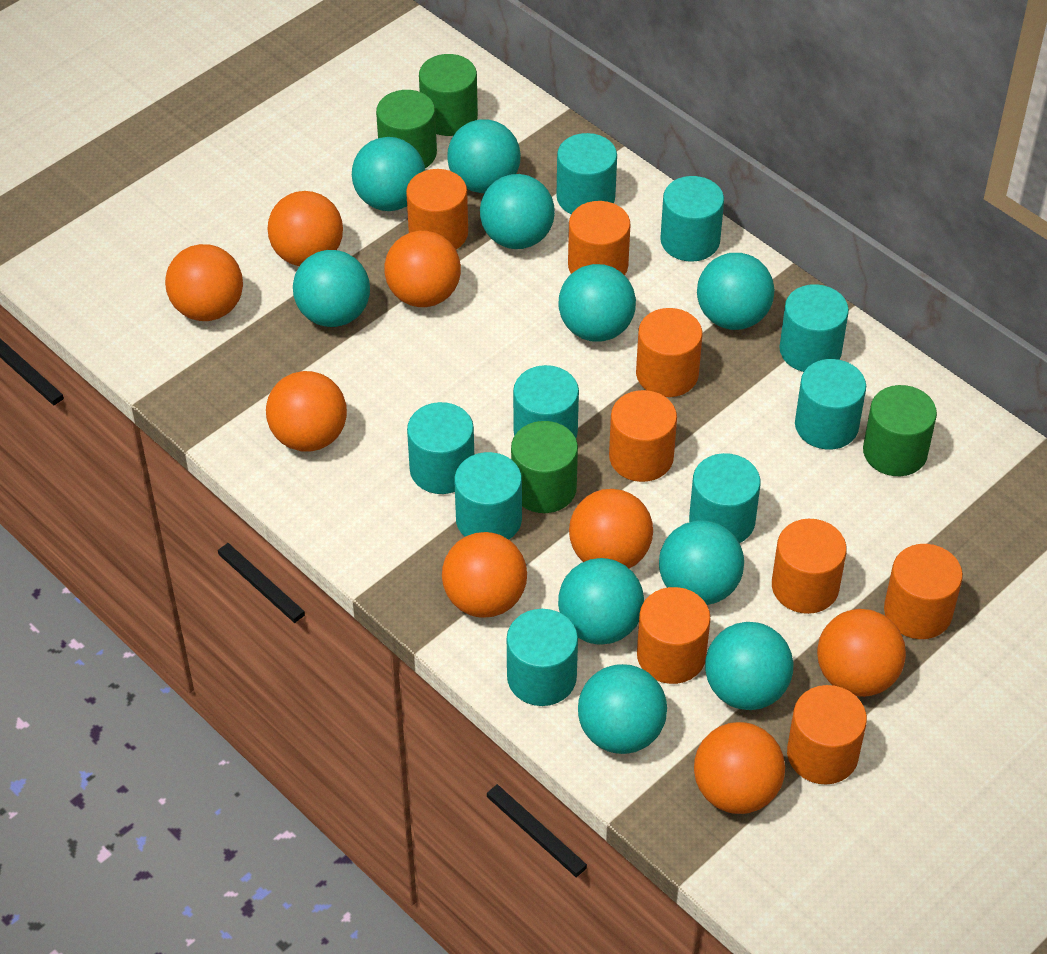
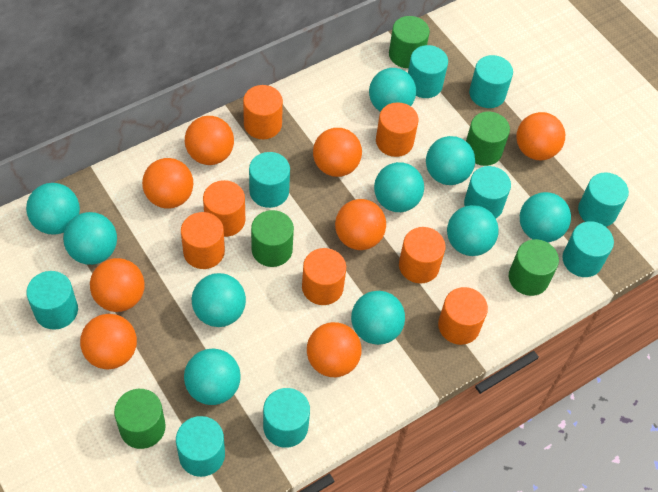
green cylinder: 4 -> 5
orange cylinder: 8 -> 7

